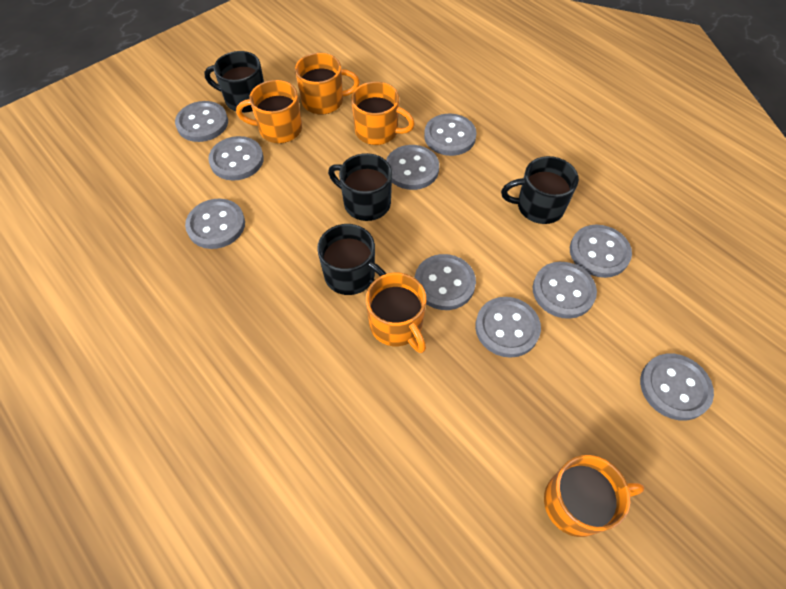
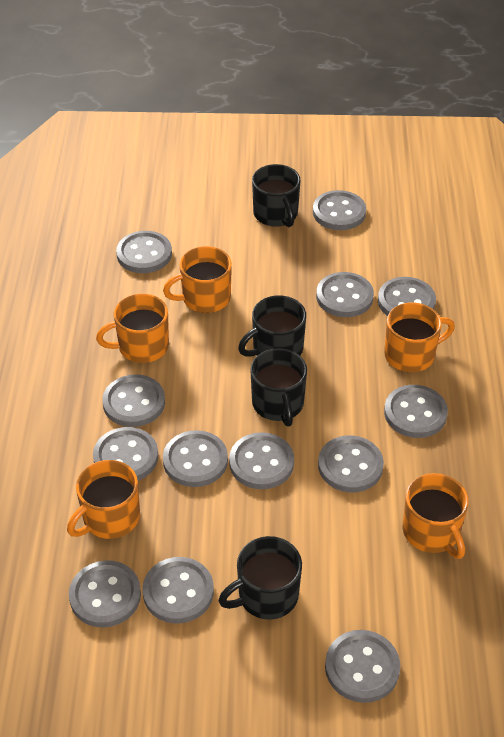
grey button: 10 -> 13

